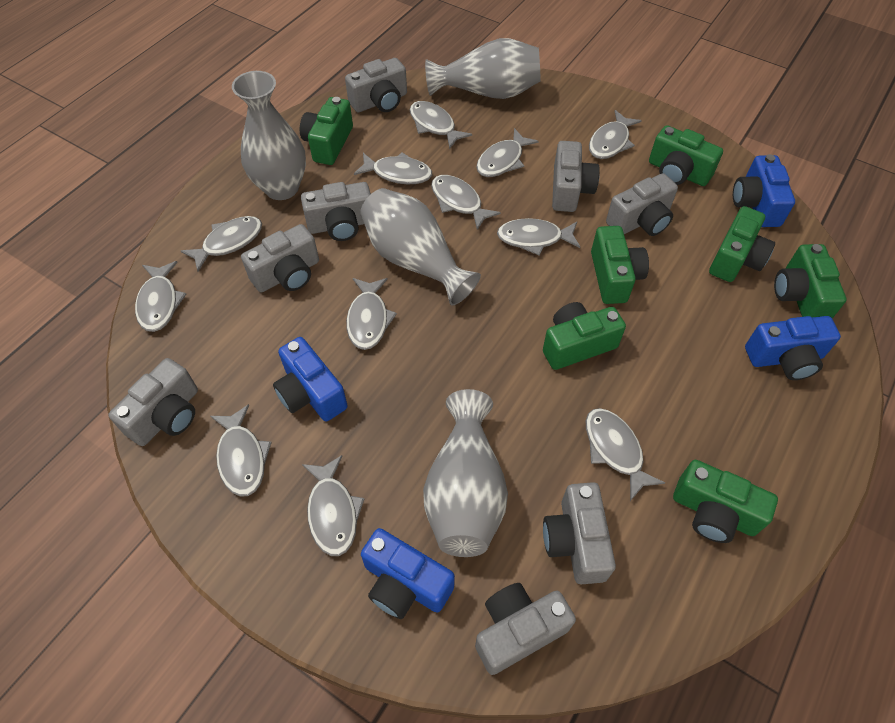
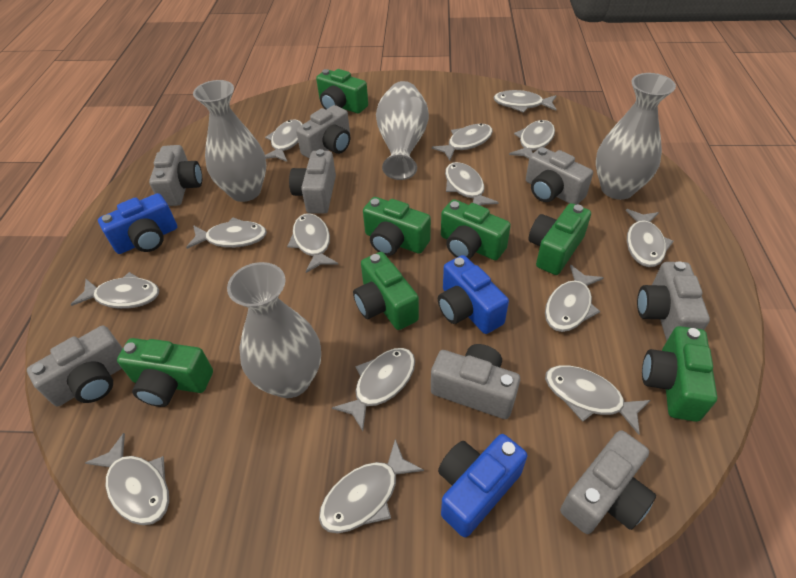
blue camera: 4 -> 3
grey fish: 12 -> 14

